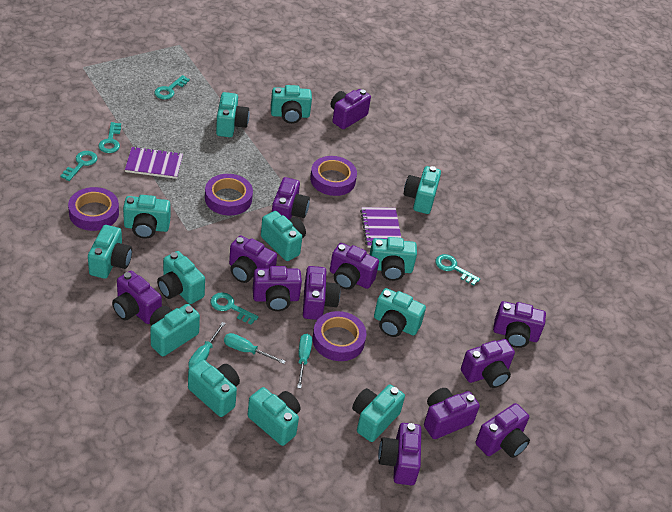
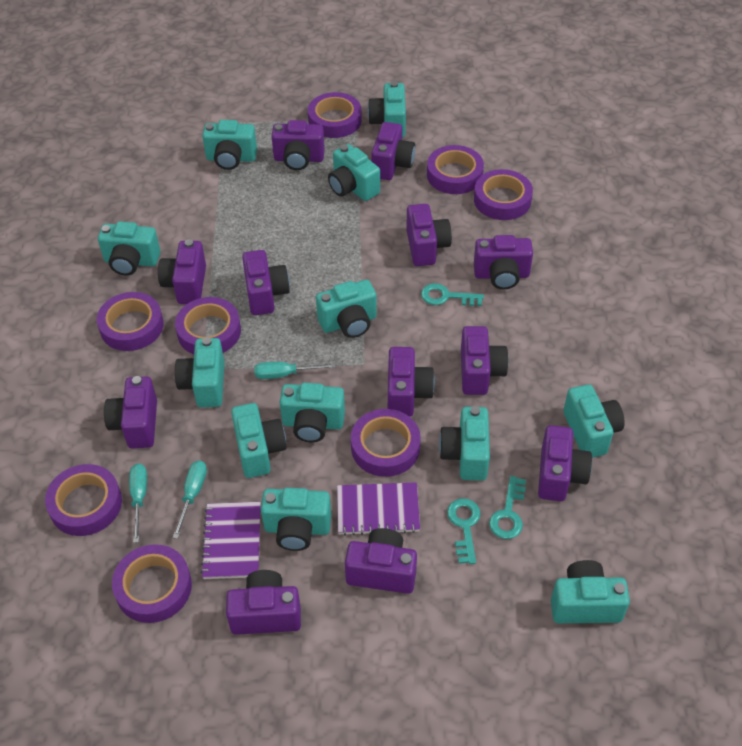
purple tape: 4 -> 8
turquoise camera: 13 -> 12
turquoise key: 5 -> 3

